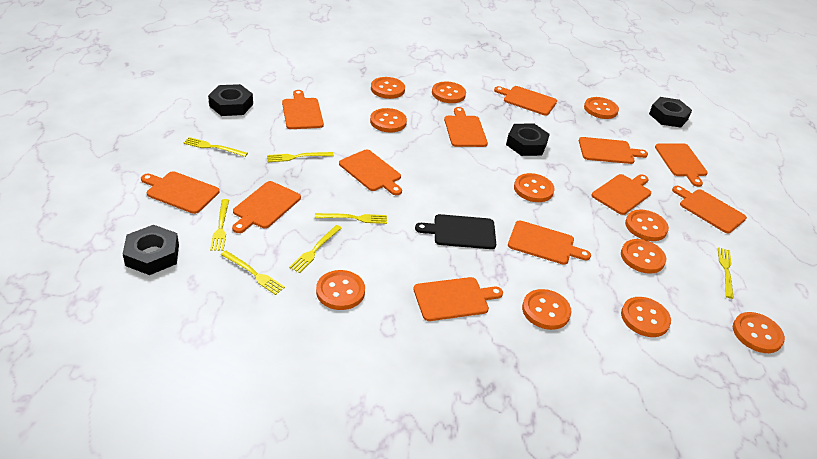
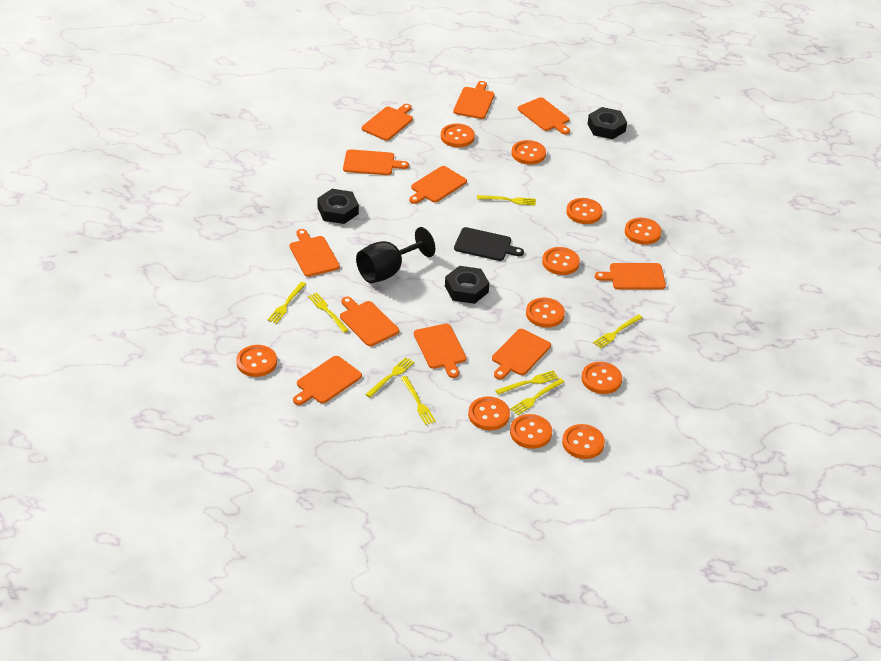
black goblet: 0 -> 1
black nut: 4 -> 3
orange cutting board: 12 -> 11
yellow fork: 7 -> 8

